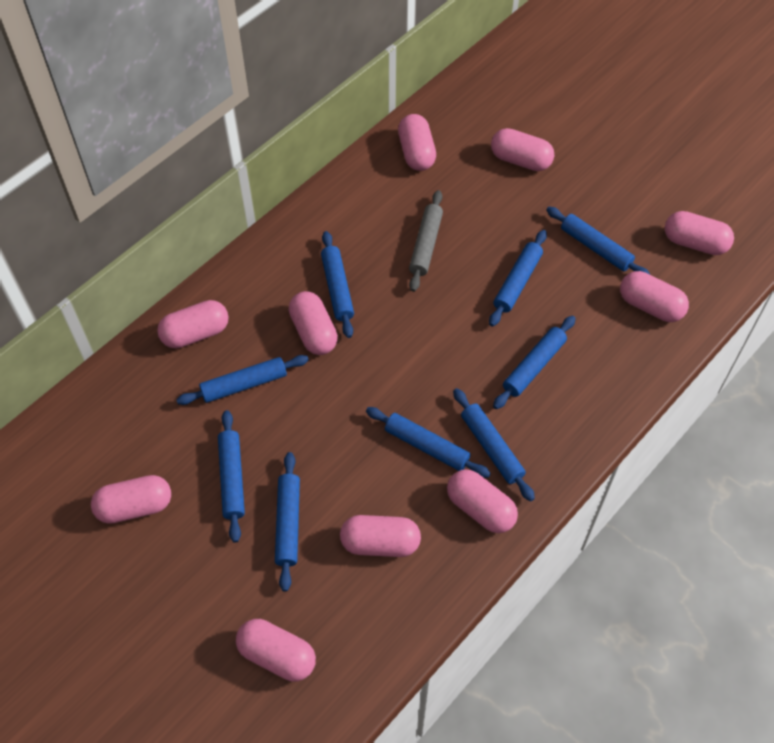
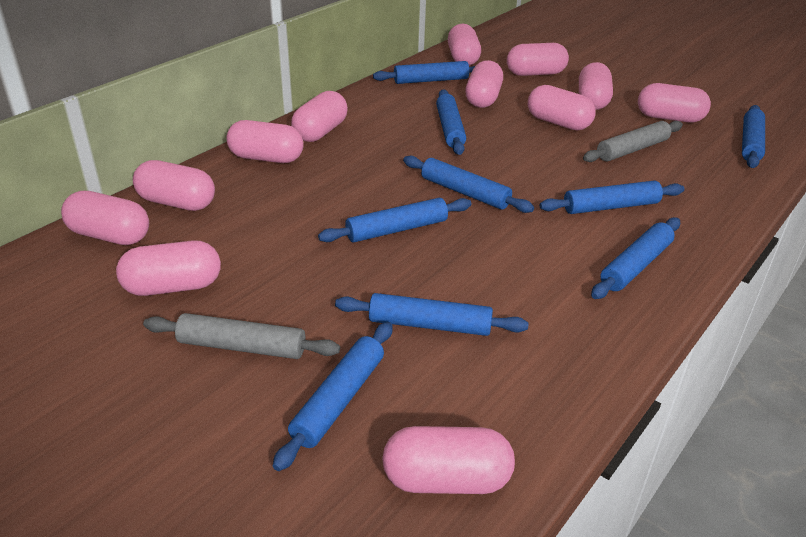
grey rolling pin: 1 -> 2
pink capsule: 10 -> 12

